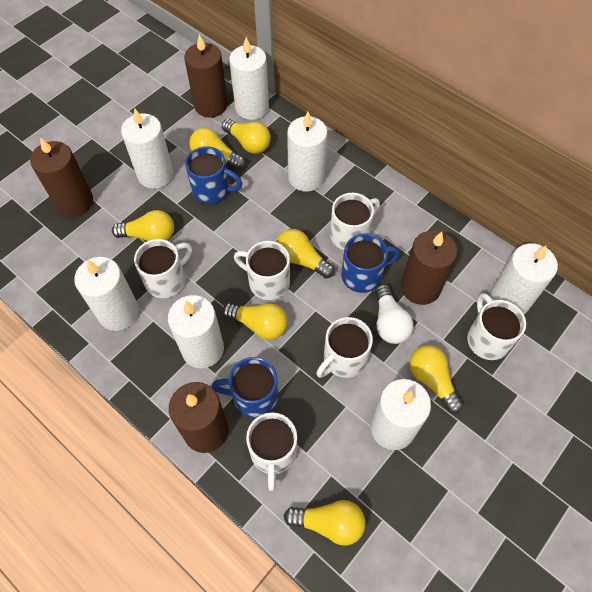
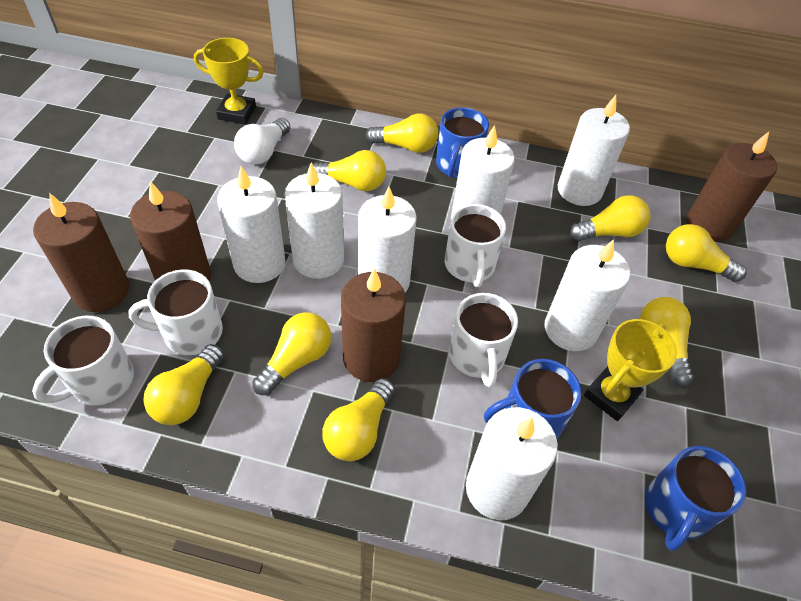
white mug: 6 -> 4
yellow light bulb: 7 -> 8
yellow trophy: 0 -> 2

